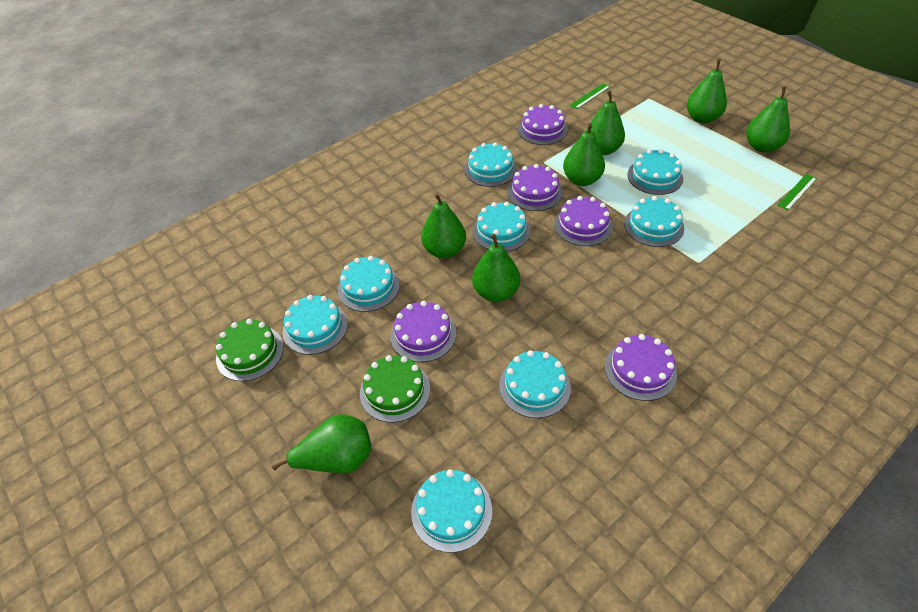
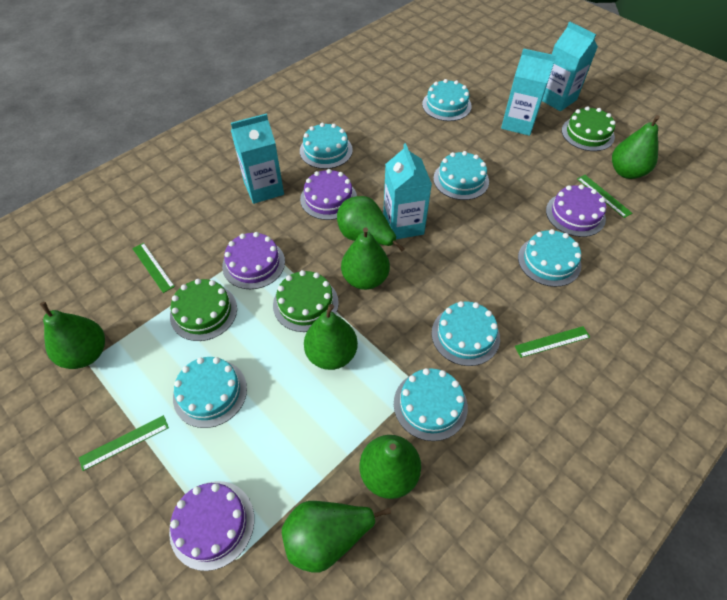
green cake: 2 -> 3
green ruler: 2 -> 4
purple cake: 5 -> 4
turquoise cake: 8 -> 7
turquoise carton: 0 -> 4

